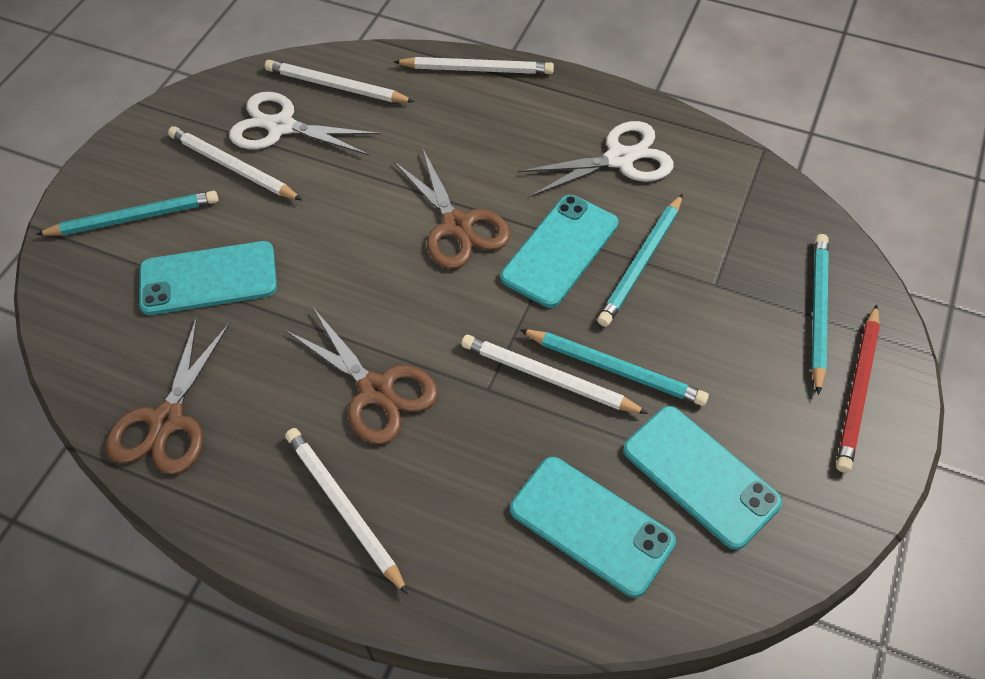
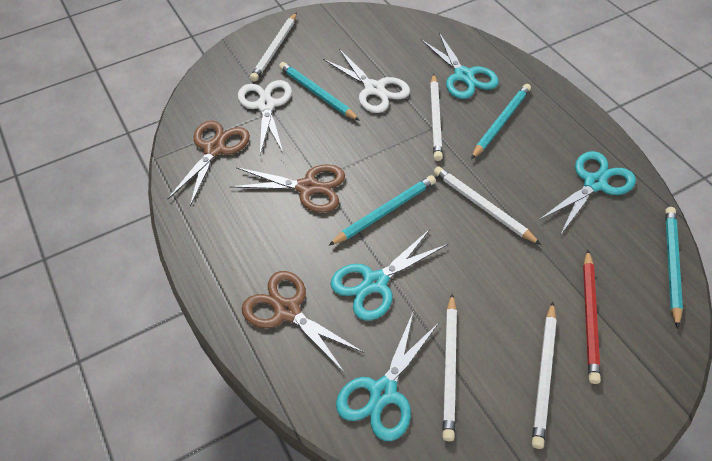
turquoise phone: 4 -> 0
turquoise scissors: 0 -> 4

